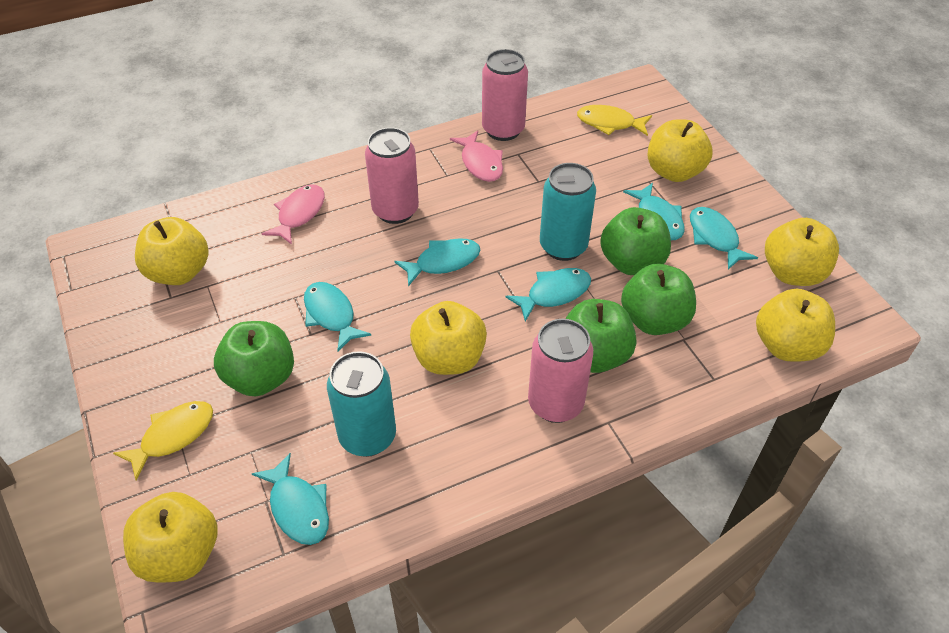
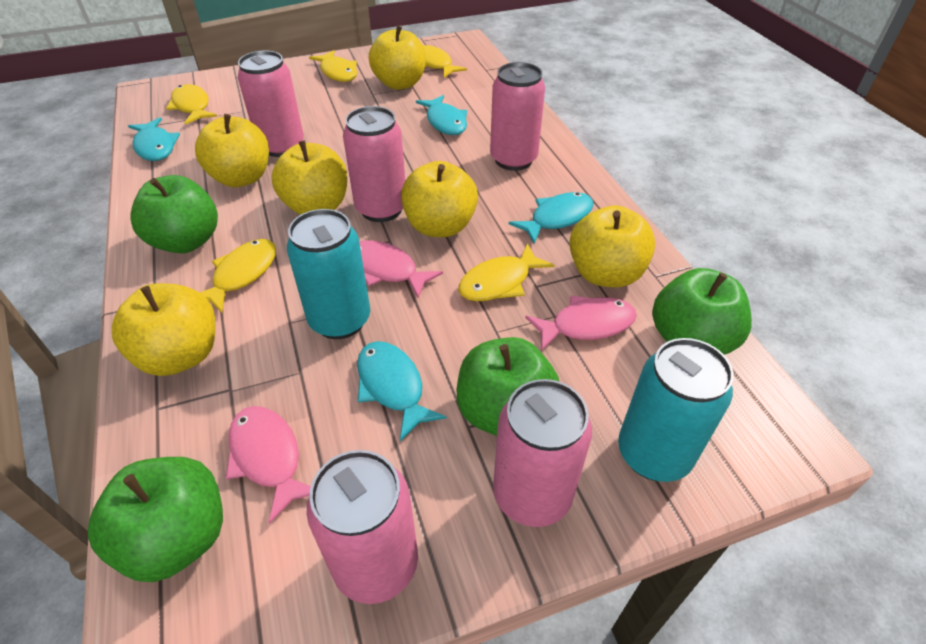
pink can: 3 -> 5
pink fish: 2 -> 3
turquoise fish: 6 -> 4
yellow fish: 2 -> 5

